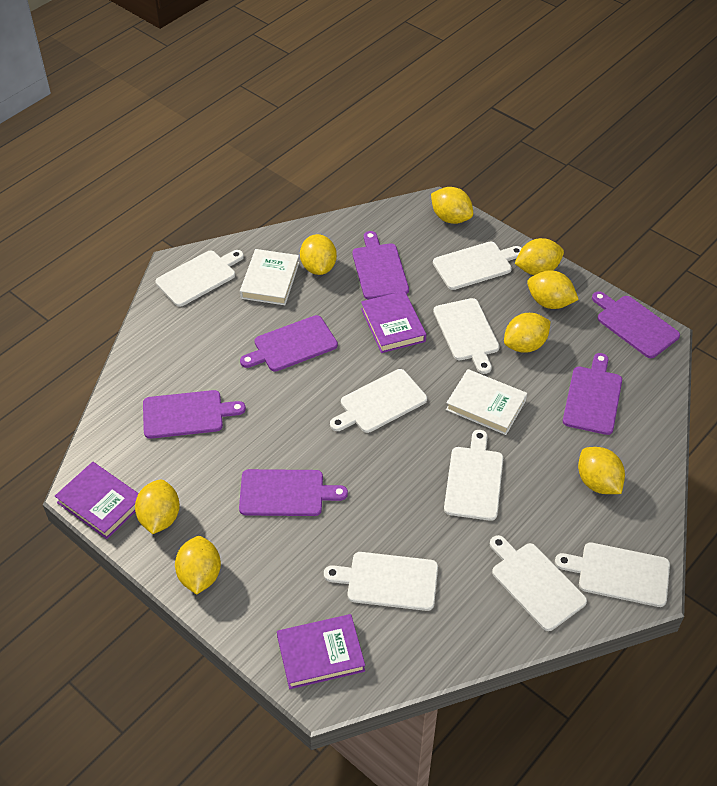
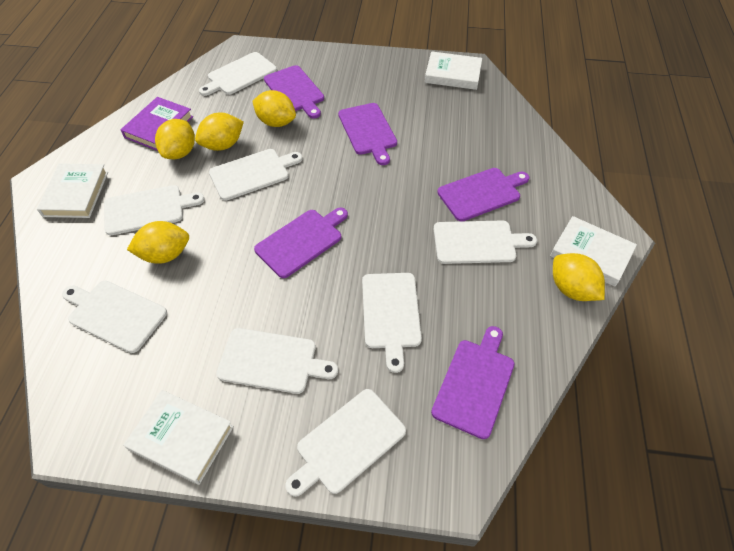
purple book: 3 -> 1
purple cutting board: 6 -> 5
white book: 2 -> 4
yellow lemon: 8 -> 5

